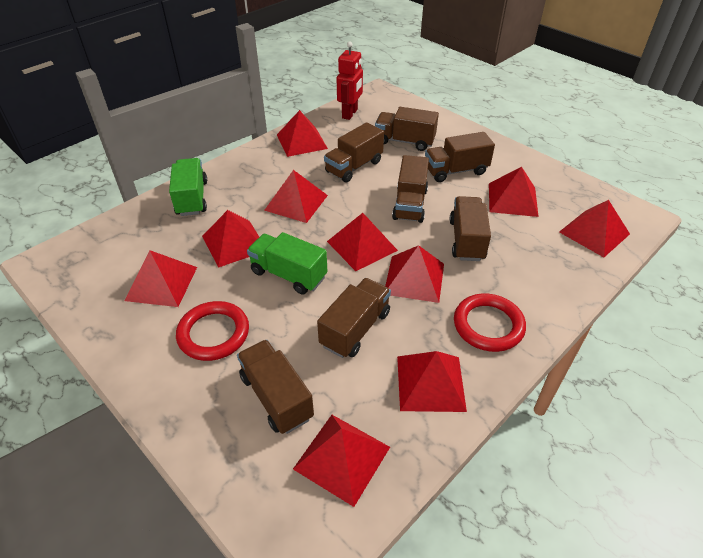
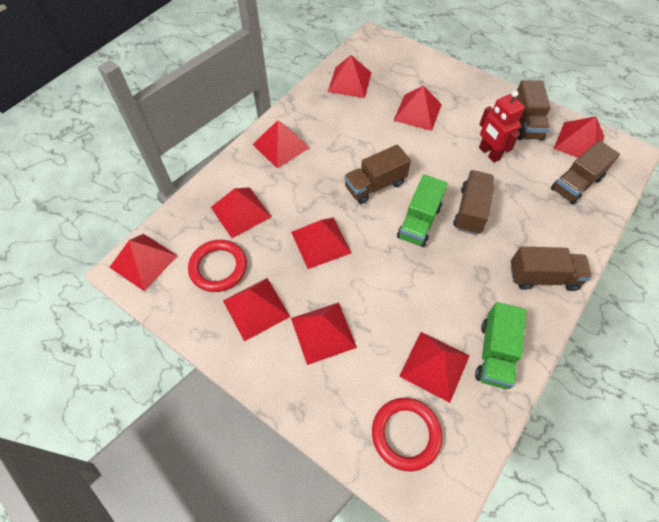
brown truck: 7 -> 5

